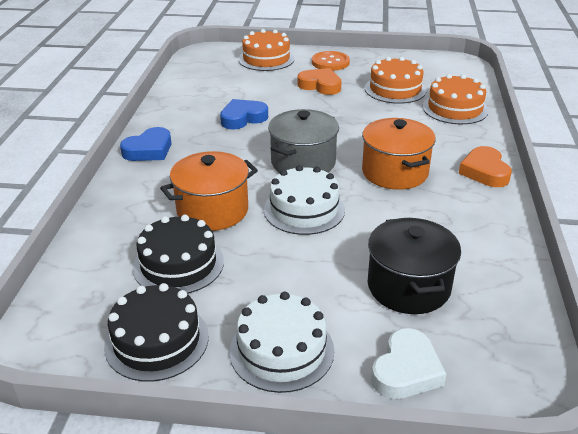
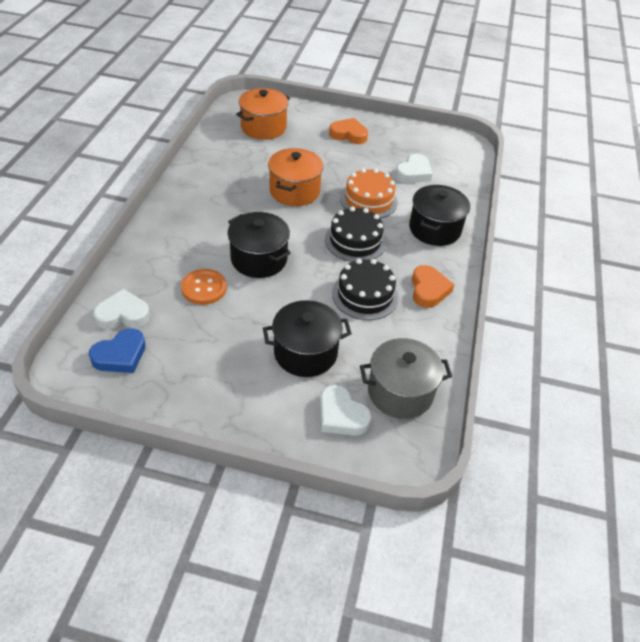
black pot: 1 -> 3
blue heart: 2 -> 1
orange cake: 3 -> 1
white cake: 2 -> 0
white heart: 1 -> 3

